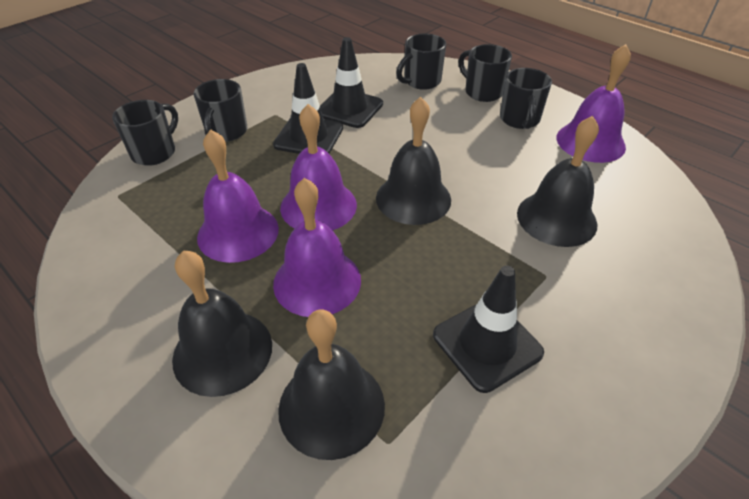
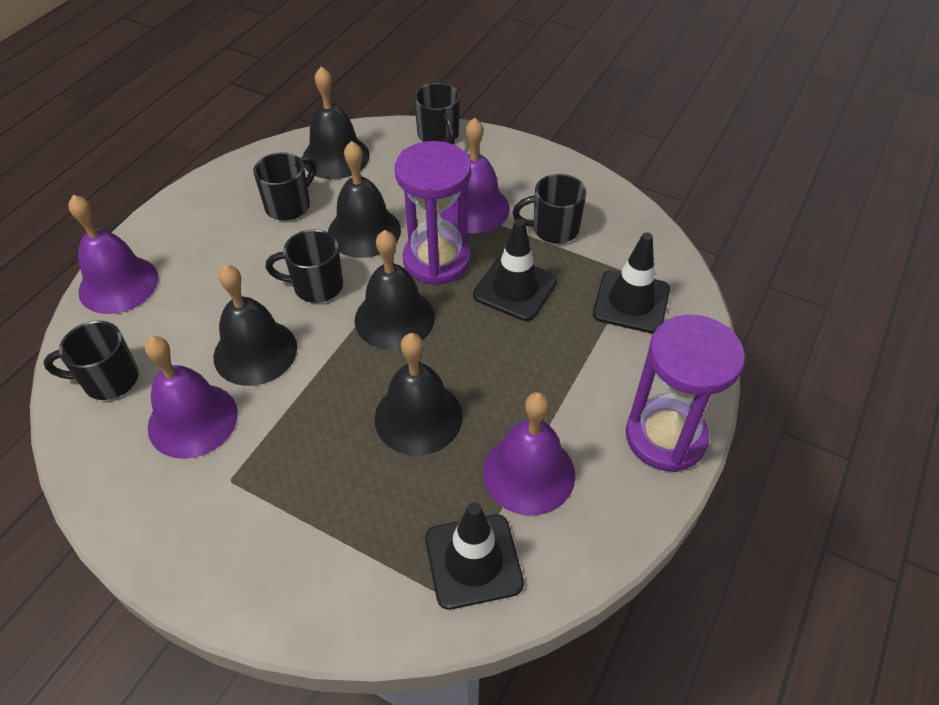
black bell: 4 -> 5
purple hourglass: 0 -> 2

